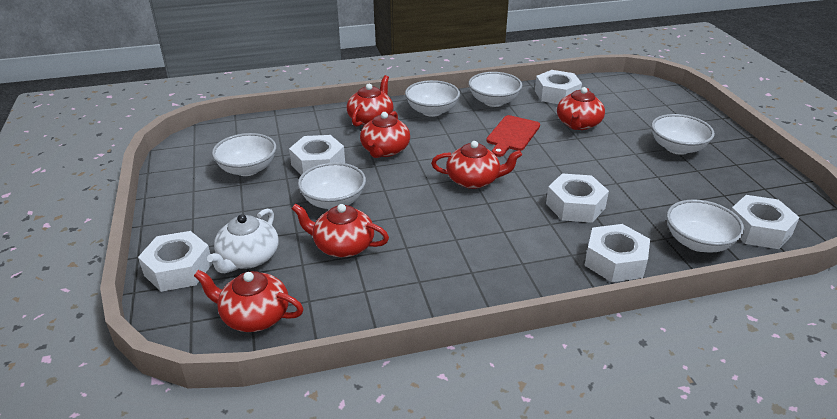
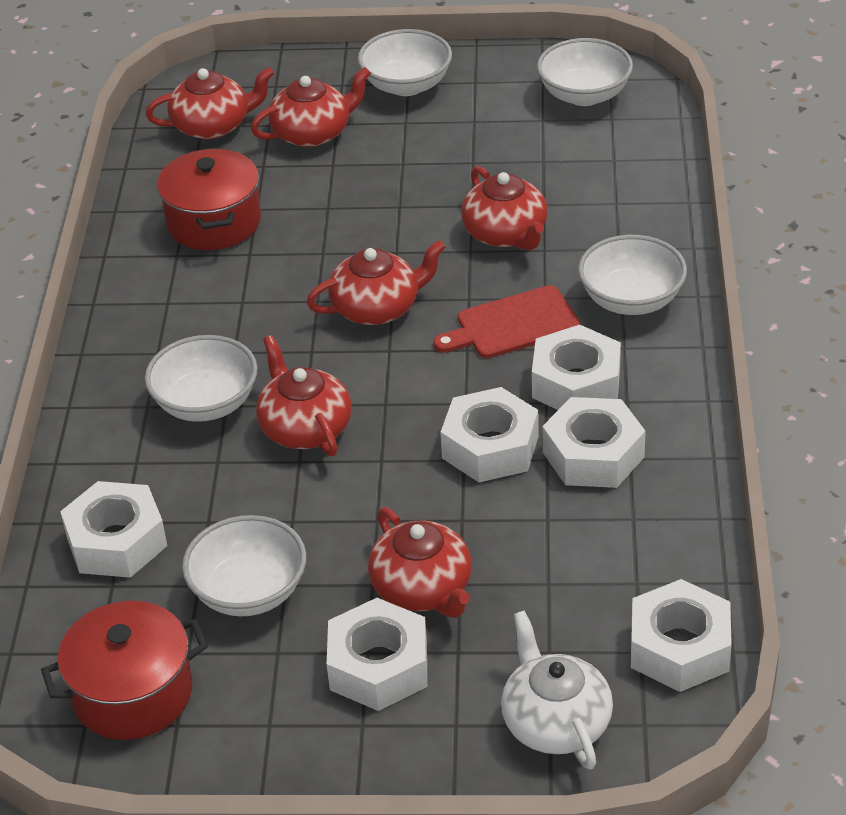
red pot: 0 -> 2
white bowl: 6 -> 5

